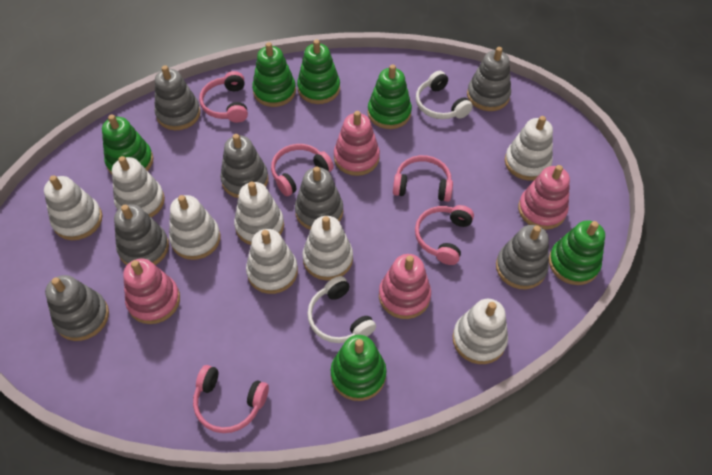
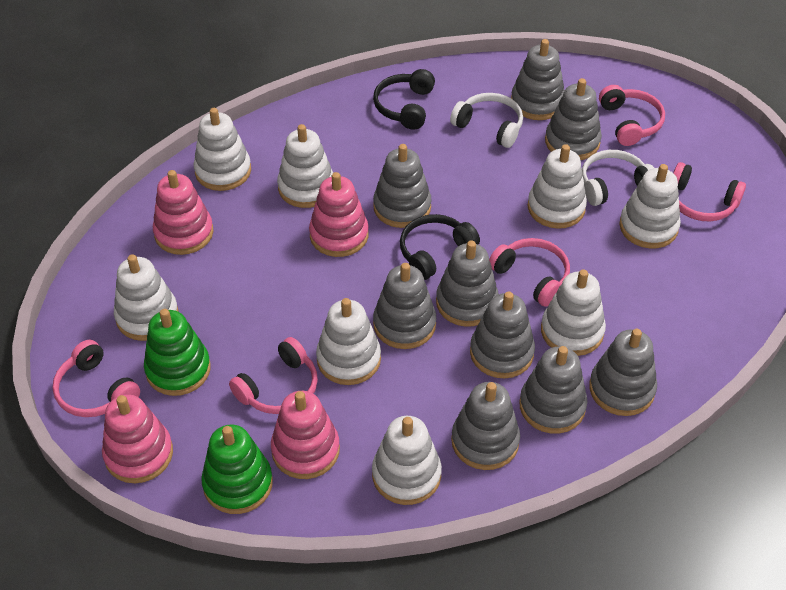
black headphones: 0 -> 2
green stacking toy: 6 -> 2
grey stacking toy: 7 -> 9

